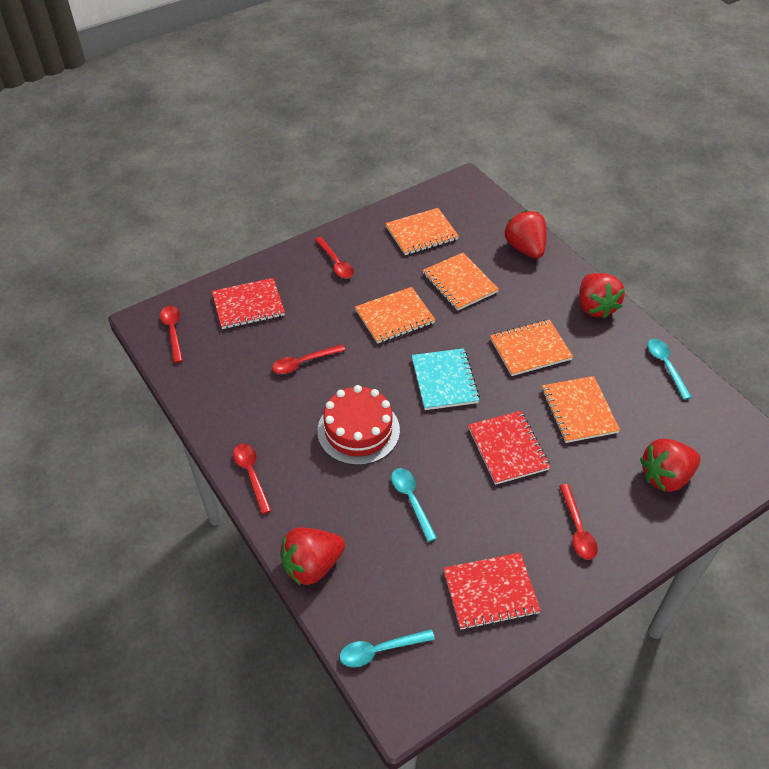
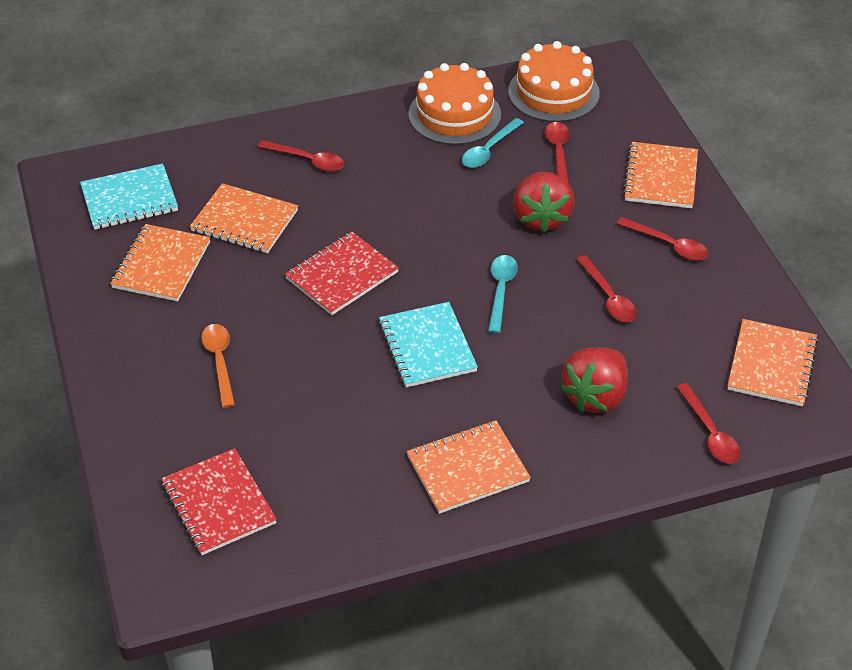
orange cake: 0 -> 2
orange spoon: 0 -> 1
red cake: 1 -> 0
red notebook: 3 -> 2
red strawberry: 4 -> 2
turquoise notebook: 1 -> 2
turquoise spoon: 3 -> 2

